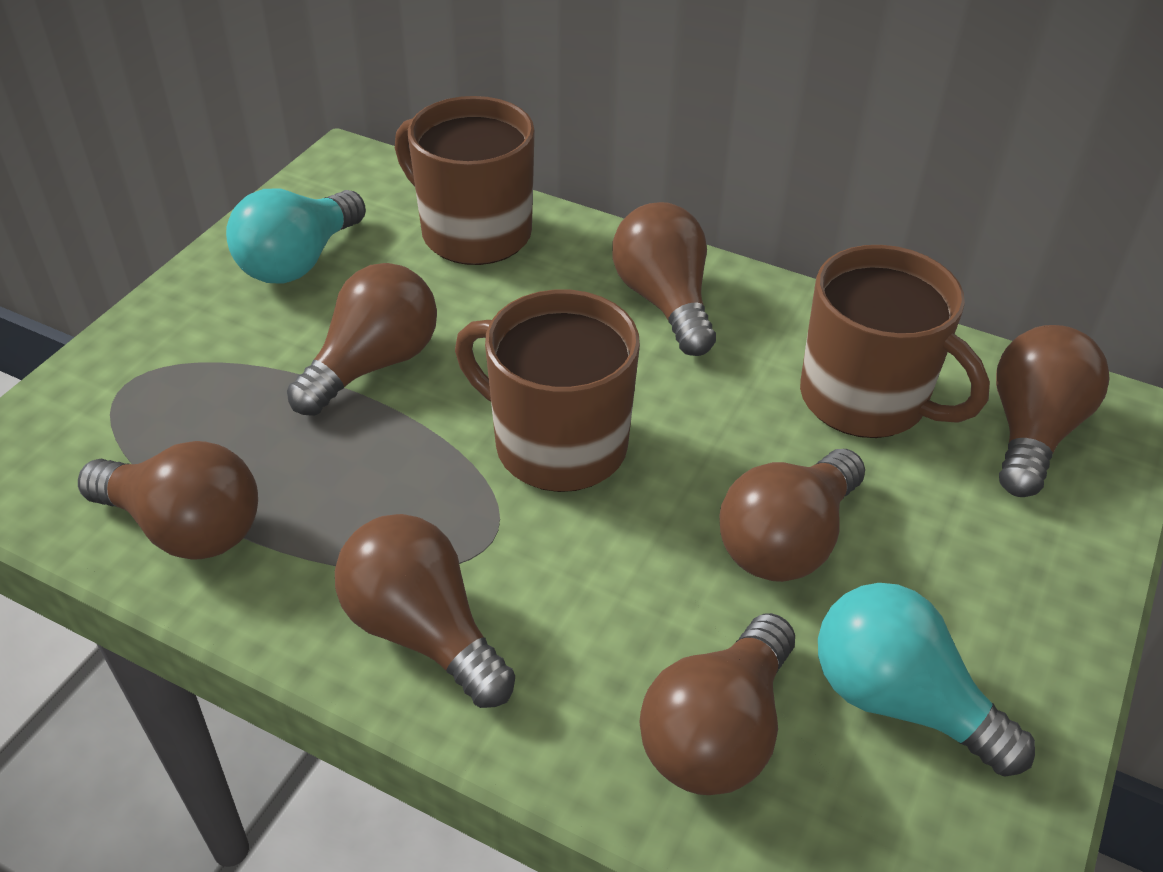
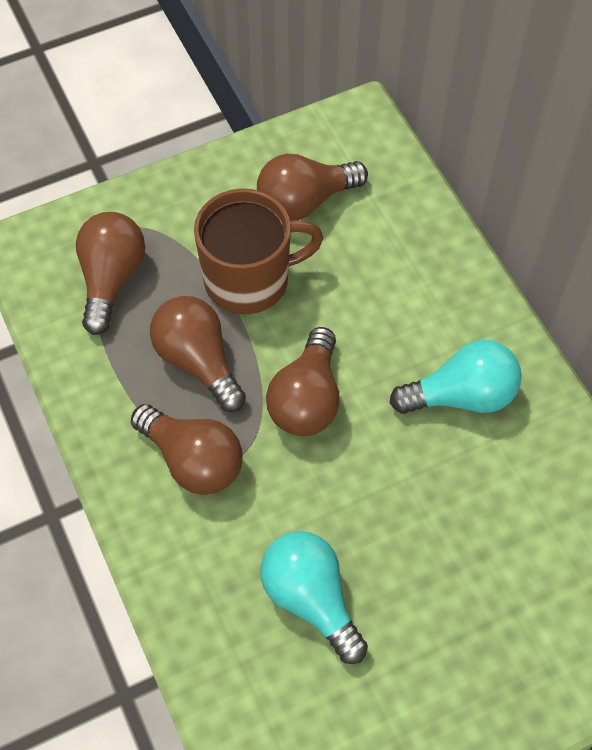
brown light bulb: 7 -> 5
brown mug: 3 -> 1

